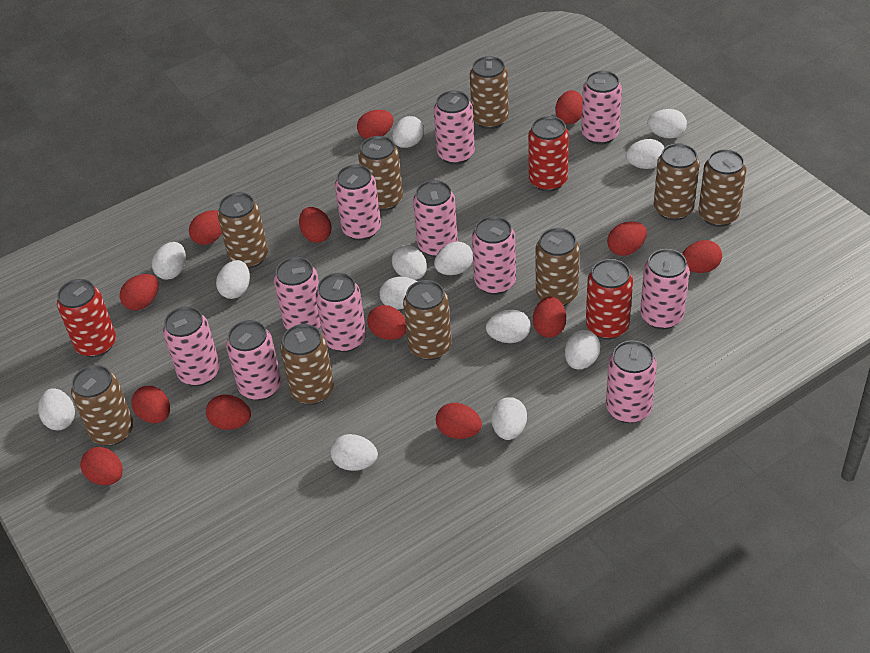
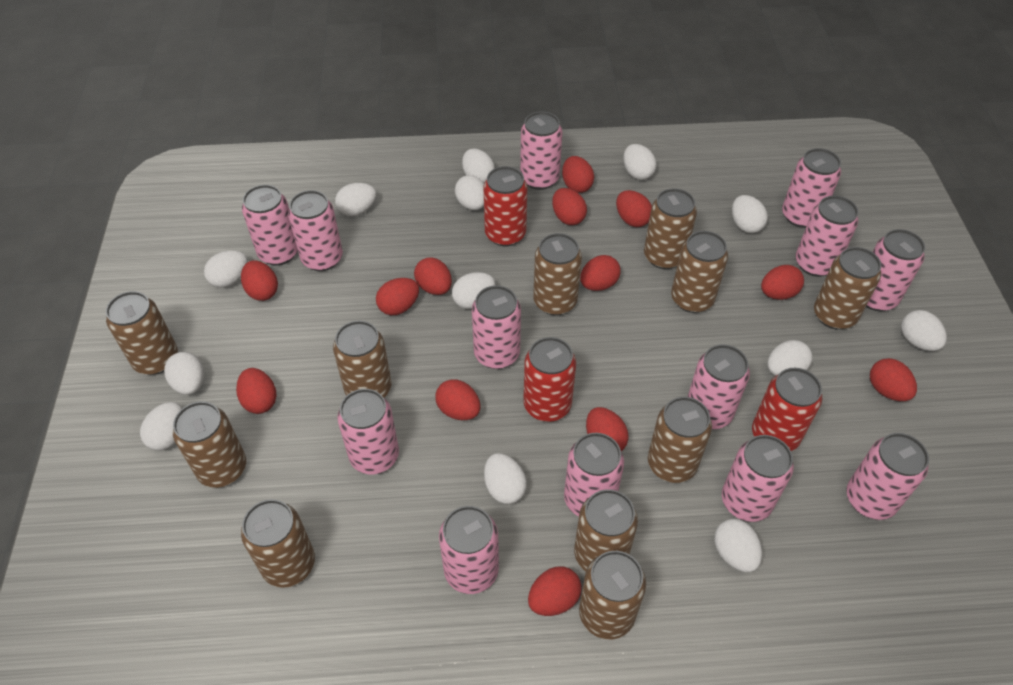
brown can: 9 -> 11
pink can: 11 -> 13

